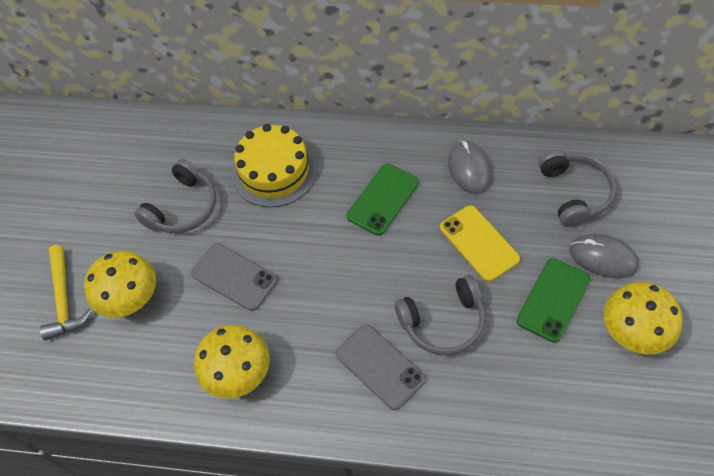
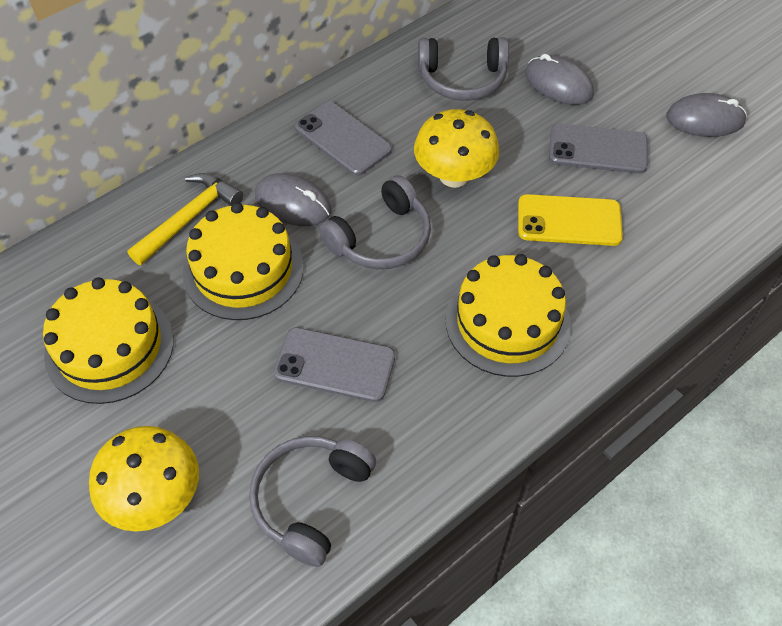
green phone: 2 -> 0
grey mouse: 2 -> 3
grey phone: 2 -> 3
yellow cake: 1 -> 3
yellow mushroom: 3 -> 2

